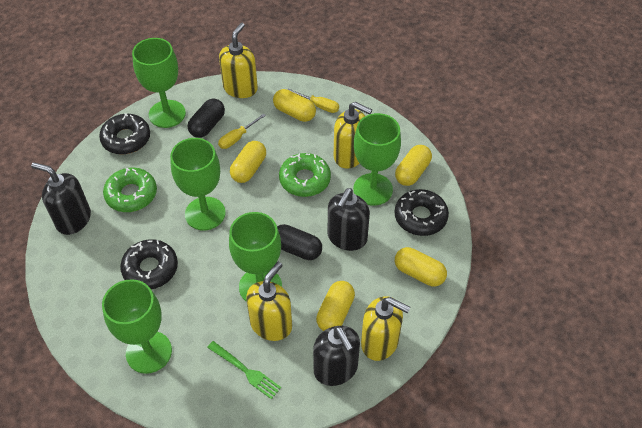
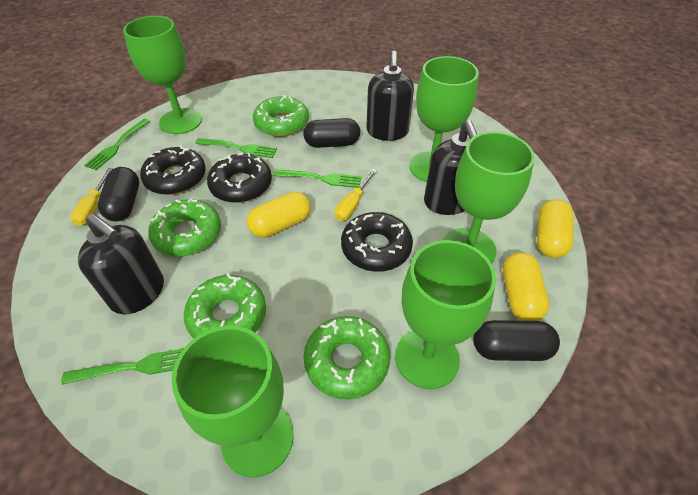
black capsule: 2 -> 3
green donut: 2 -> 4
green fork: 1 -> 4
yellow capsule: 5 -> 3
yellow soap dispenser: 4 -> 0

